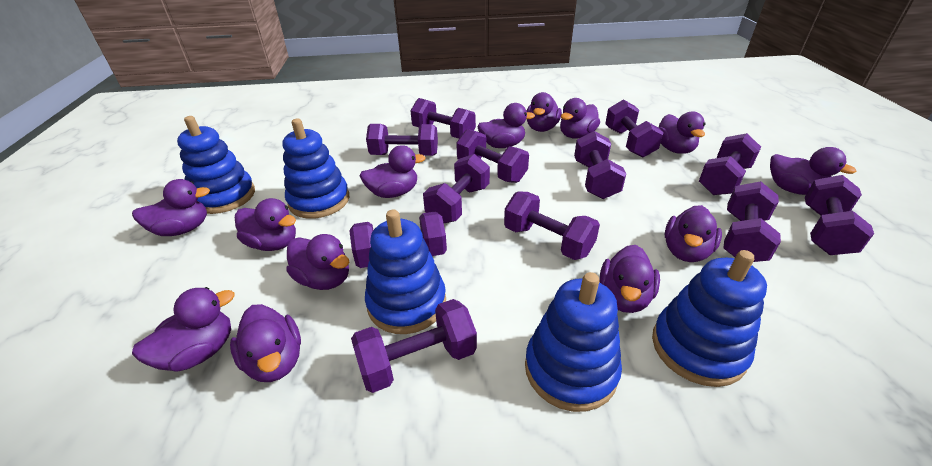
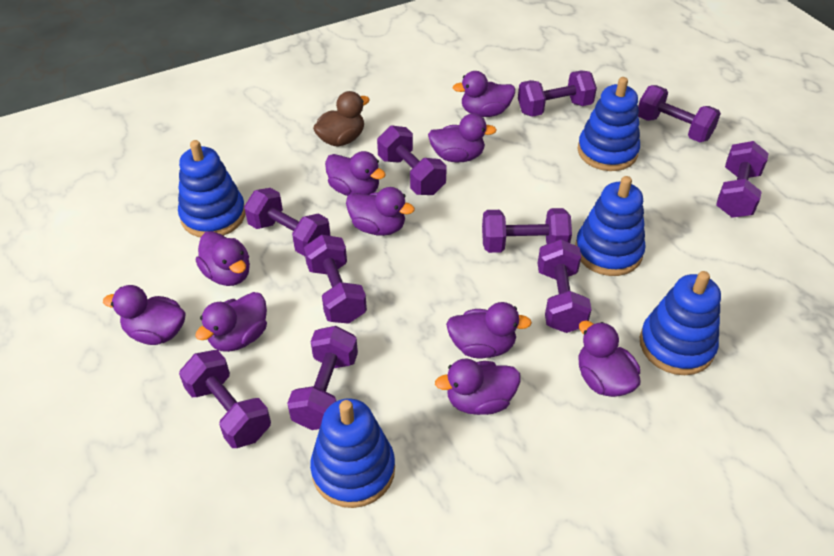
brown duck: 0 -> 1
purple duck: 13 -> 10
purple dumbbell: 12 -> 10

